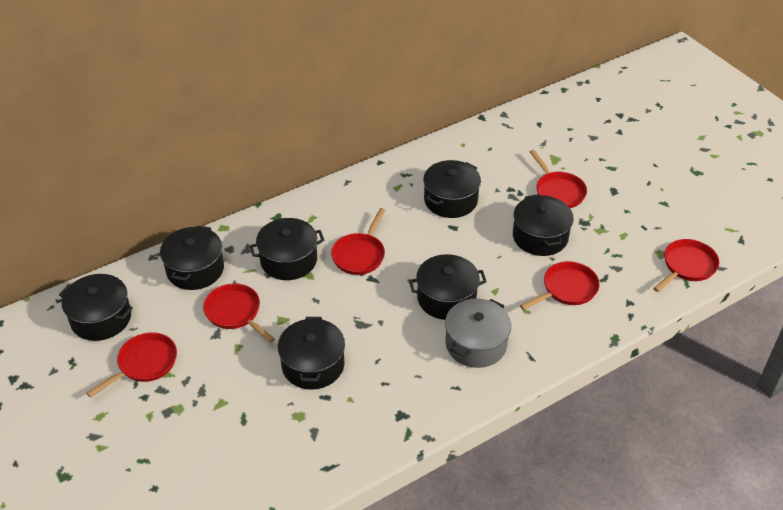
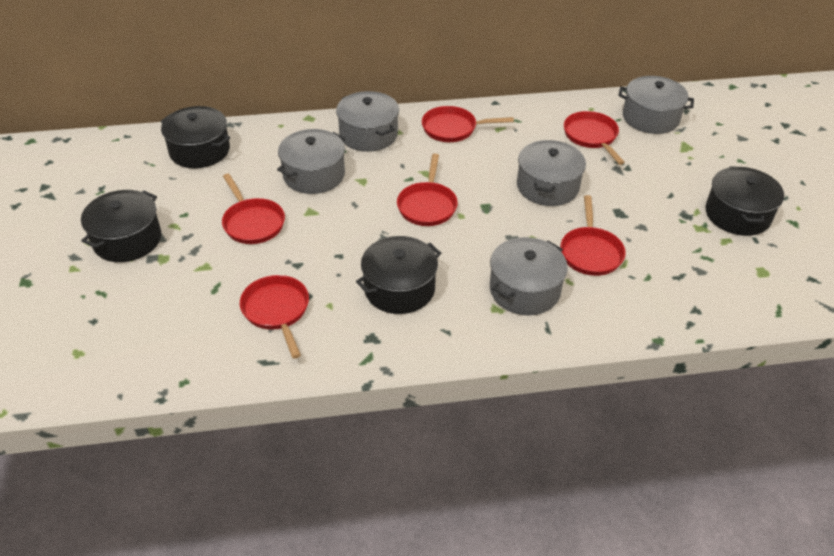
black pot: 7 -> 4
grey pot: 1 -> 5

